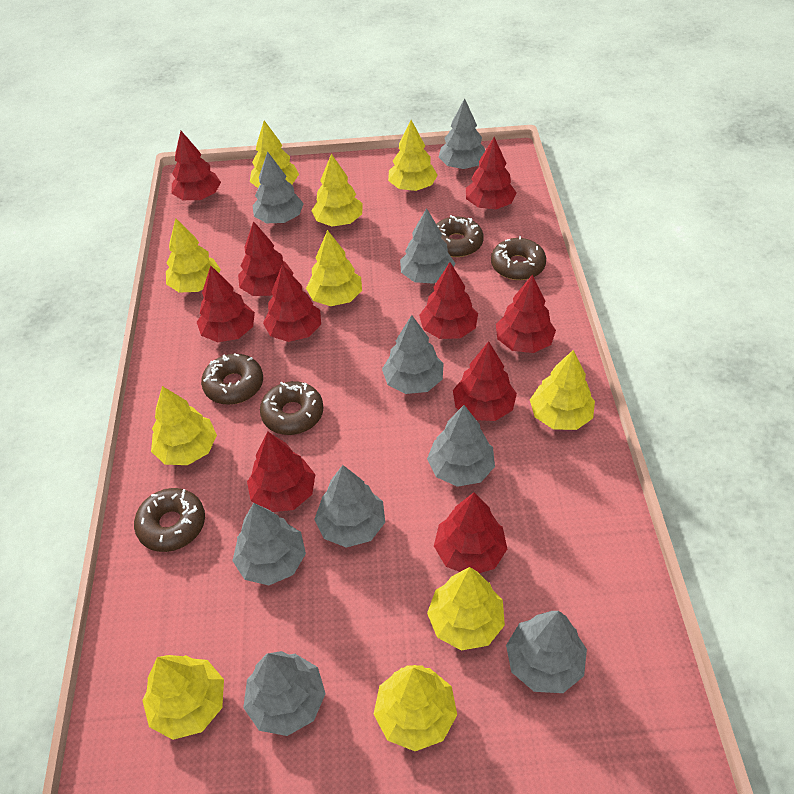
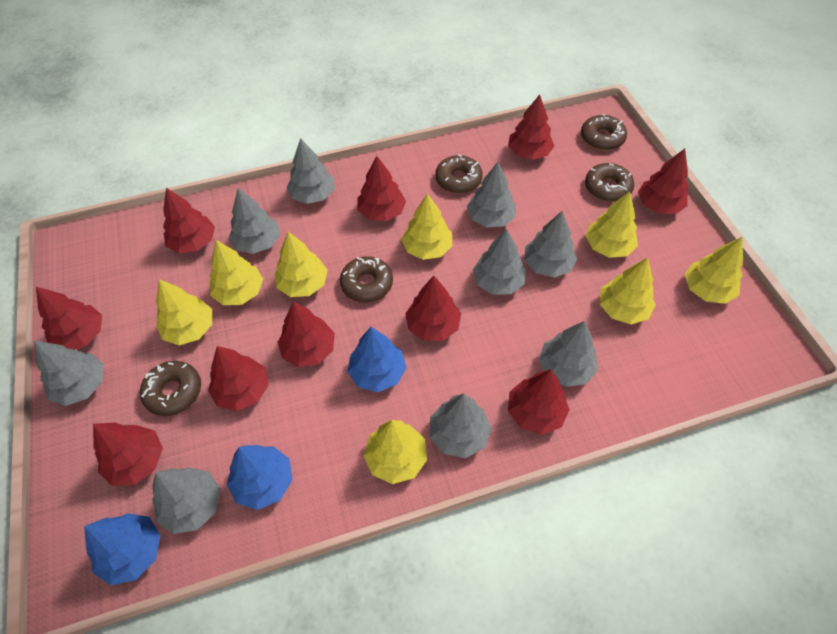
blue tree: 0 -> 3
yellow tree: 10 -> 8

